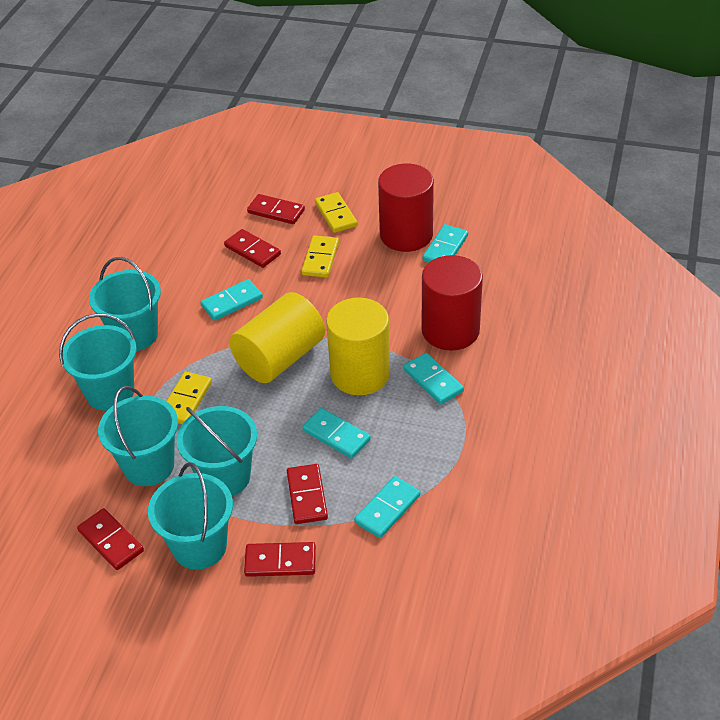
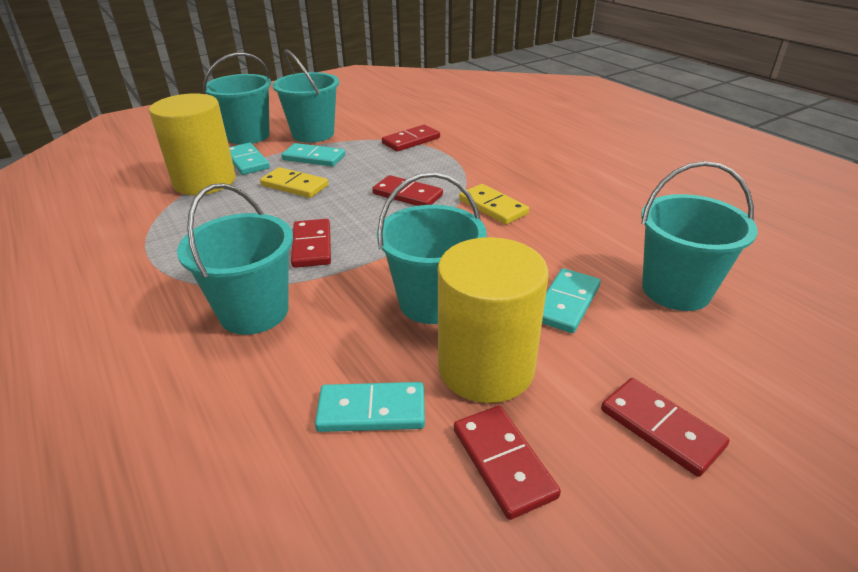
red cylinder: 2 -> 0
turquoise domino: 5 -> 4
yellow domino: 3 -> 2

